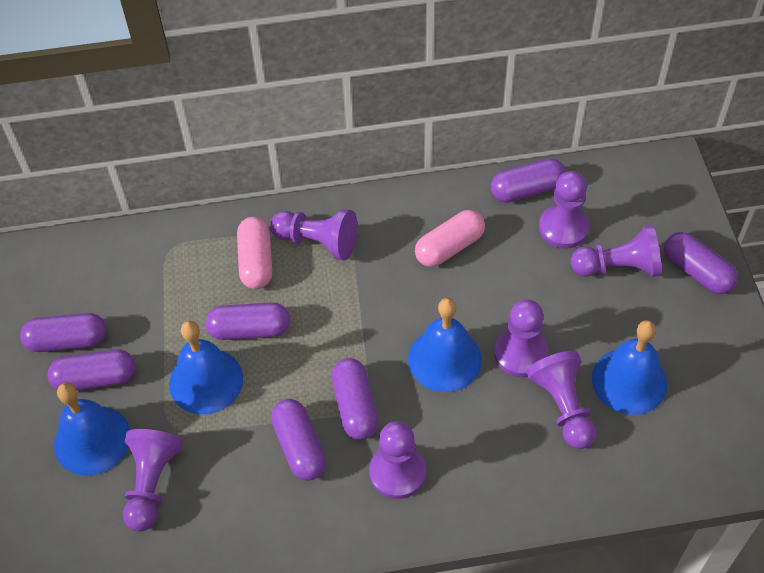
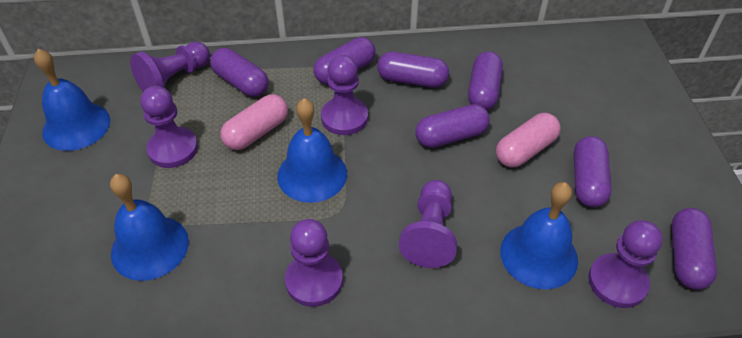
purple pawn: 7 -> 6

